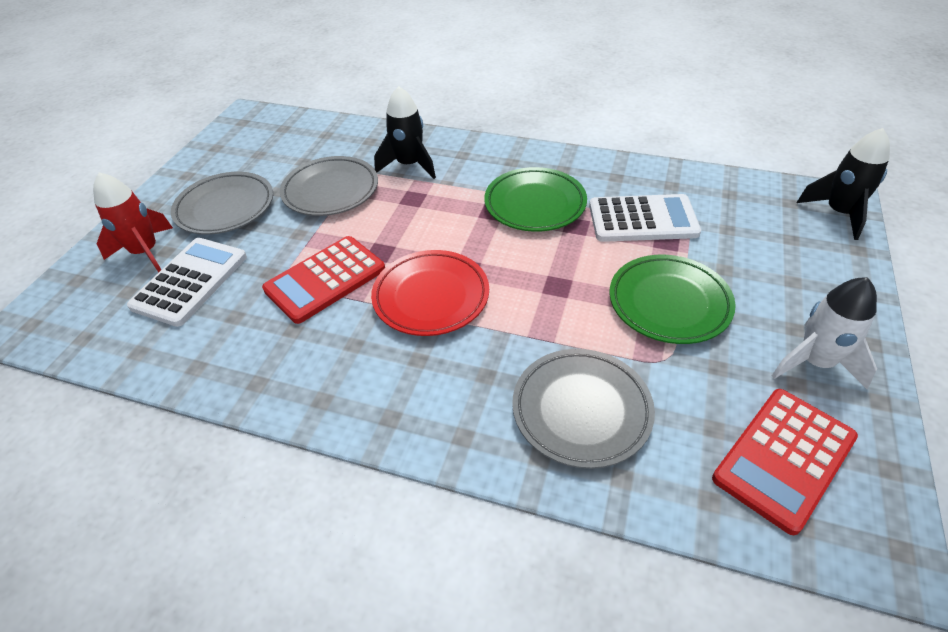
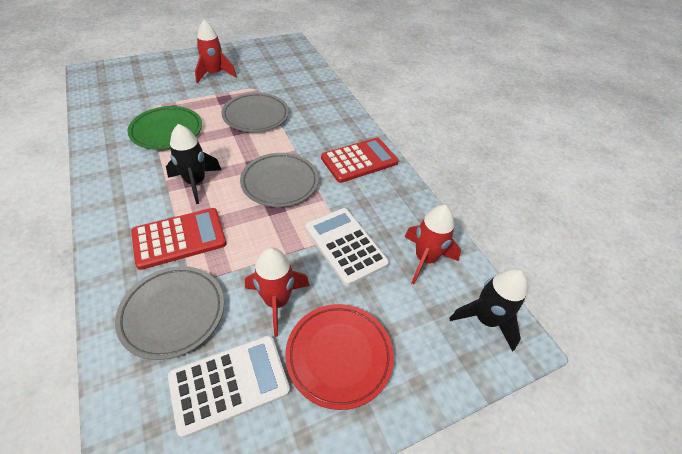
green plate: 2 -> 1
red rocket: 1 -> 3
white rocket: 1 -> 0

